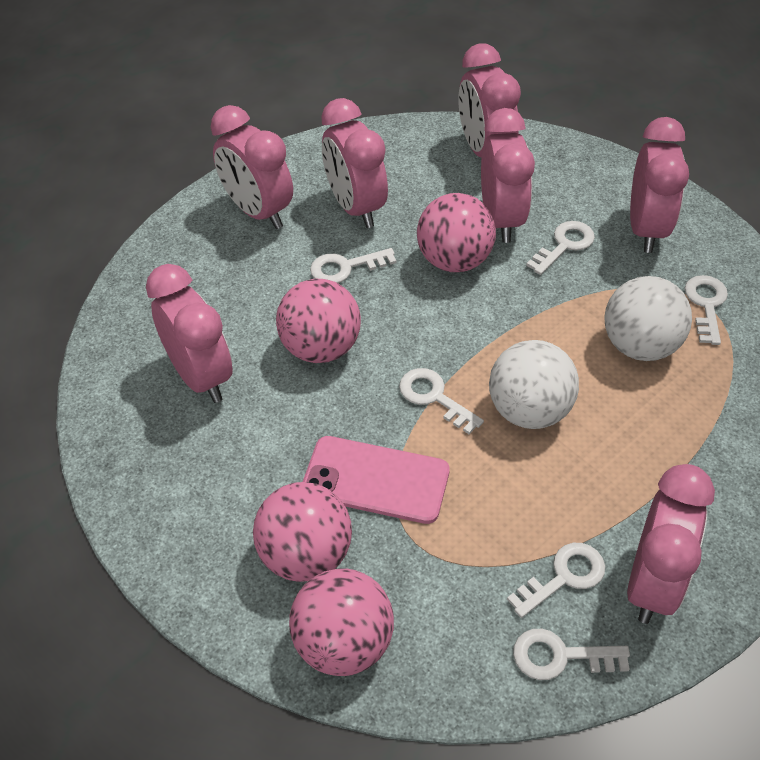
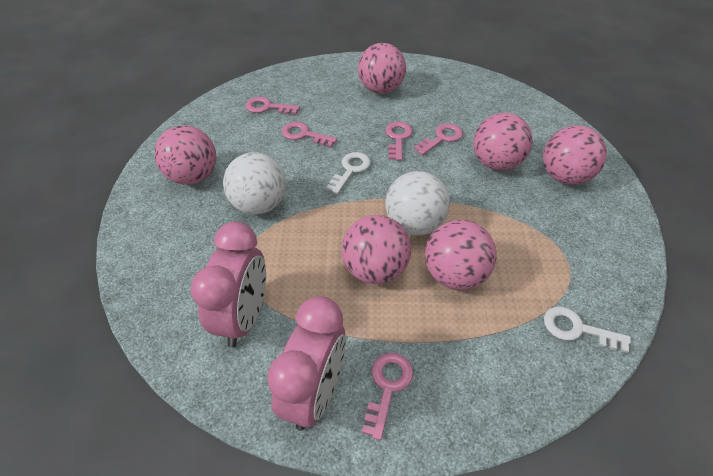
pink ball: 4 -> 6
pink clock: 7 -> 2
pink key: 0 -> 5
pink phone: 1 -> 0
white key: 6 -> 2

